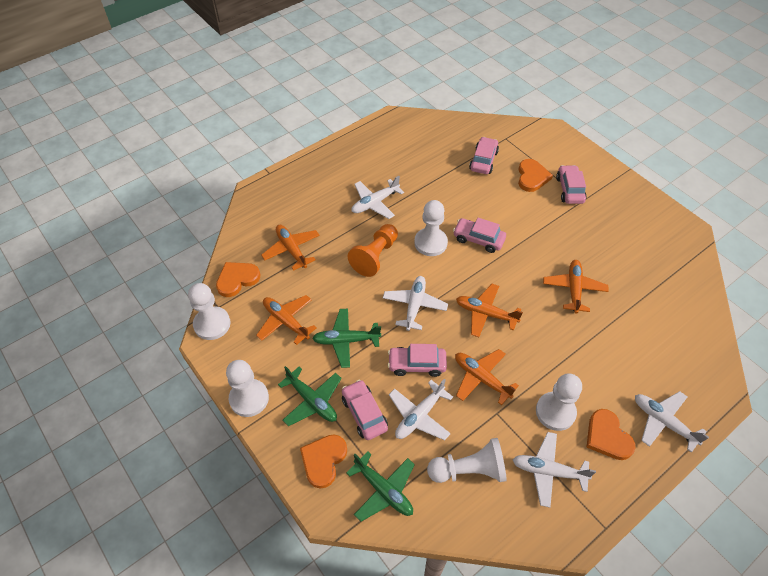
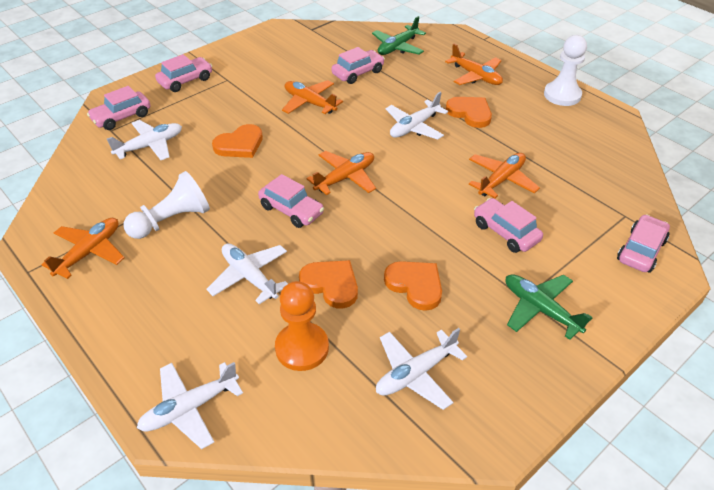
green plane: 3 -> 2
pink car: 5 -> 6
white pawn: 5 -> 2

